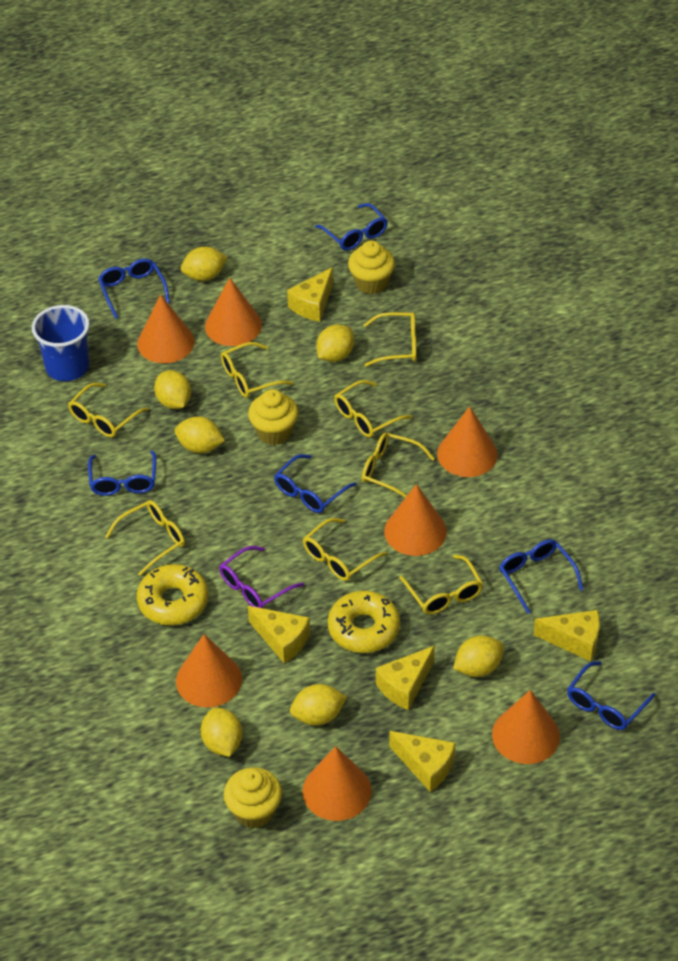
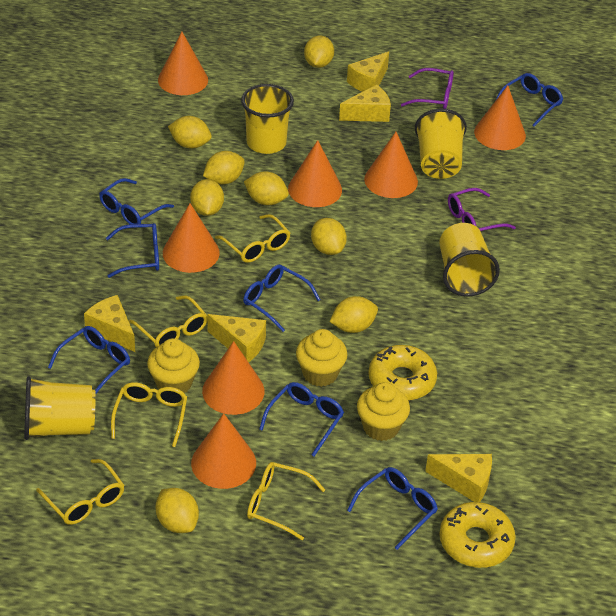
blue cup: 1 -> 0
blue glasses: 6 -> 7
purple glasses: 1 -> 2
yellow cup: 0 -> 4
yellow glasses: 8 -> 5
yellow lemon: 7 -> 8

